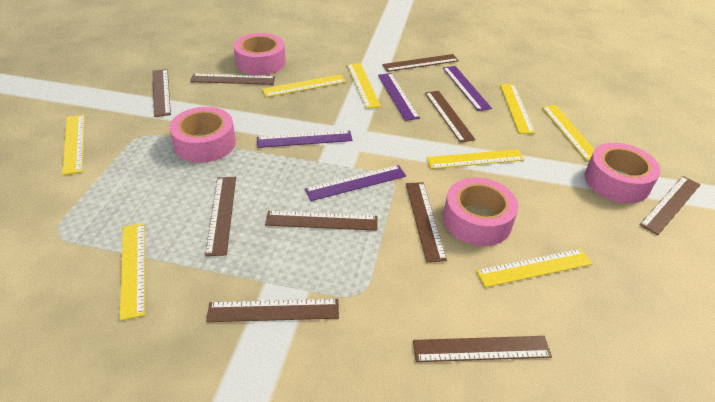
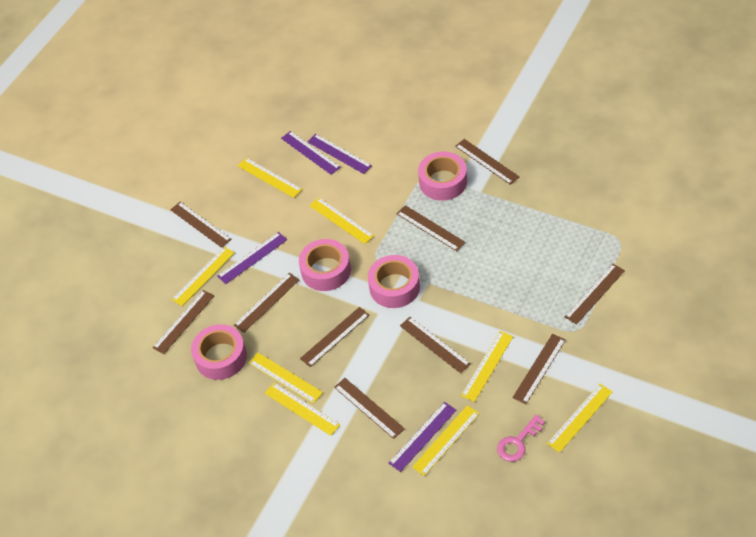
pink key: 0 -> 1

